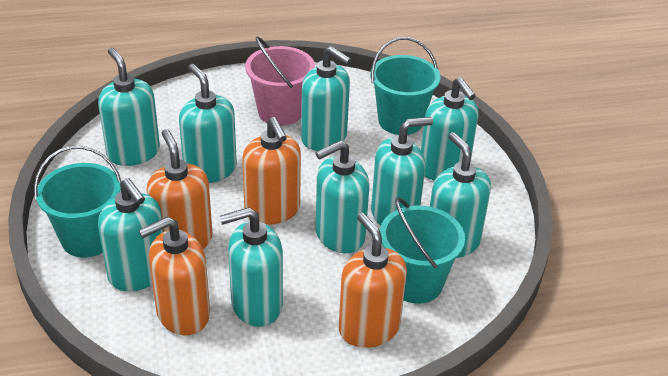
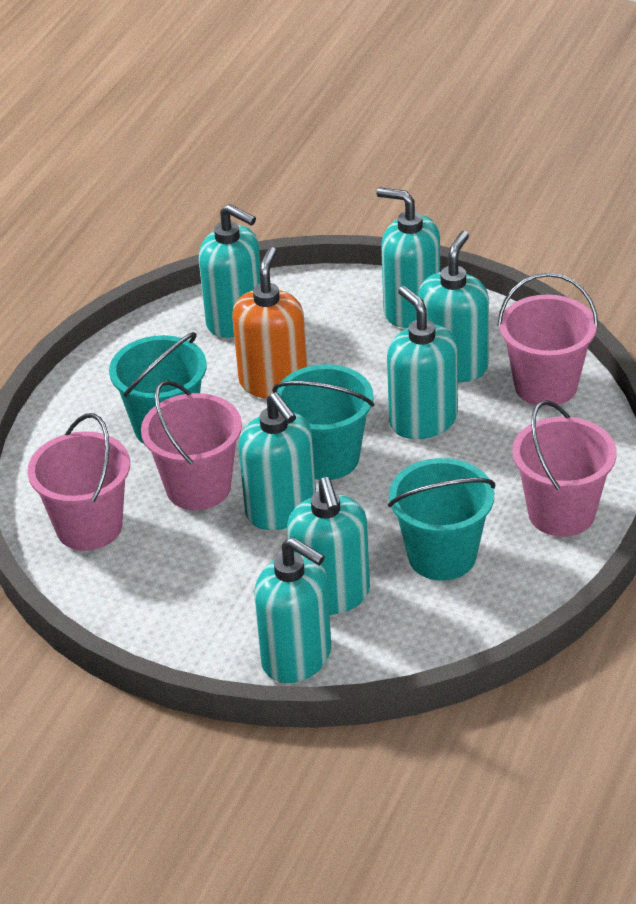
orange soap dispenser: 4 -> 1
pink bucket: 1 -> 4
turquoise soap dispenser: 9 -> 7

